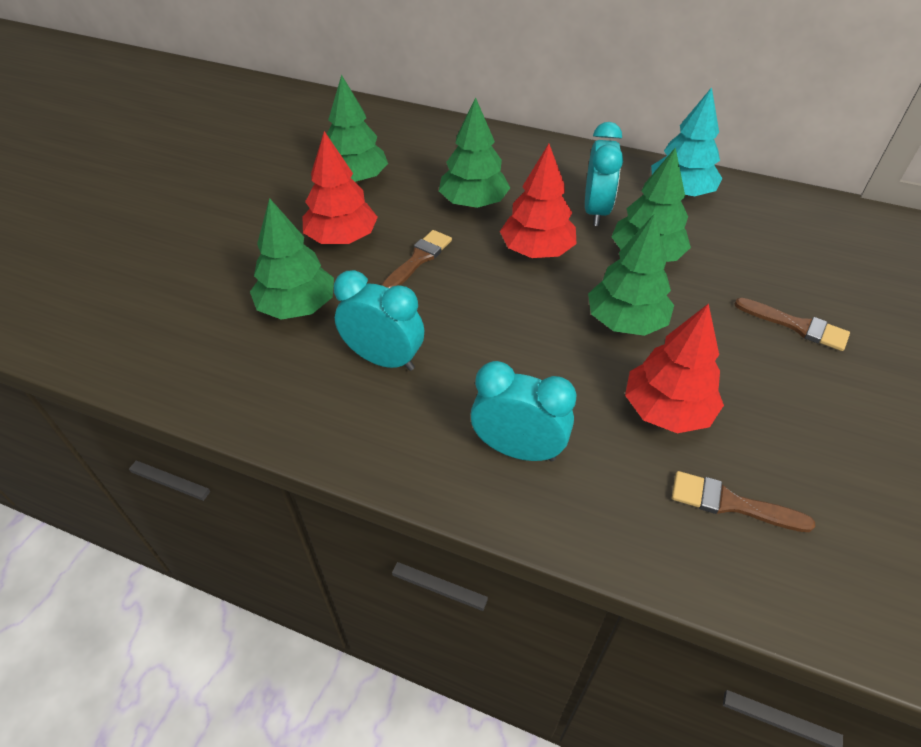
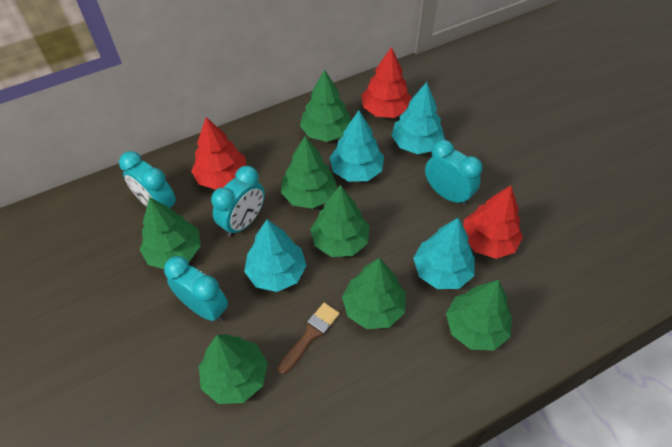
brown brush: 3 -> 1
green tree: 5 -> 7
turquoise clock: 3 -> 4
turquoise tree: 1 -> 4

